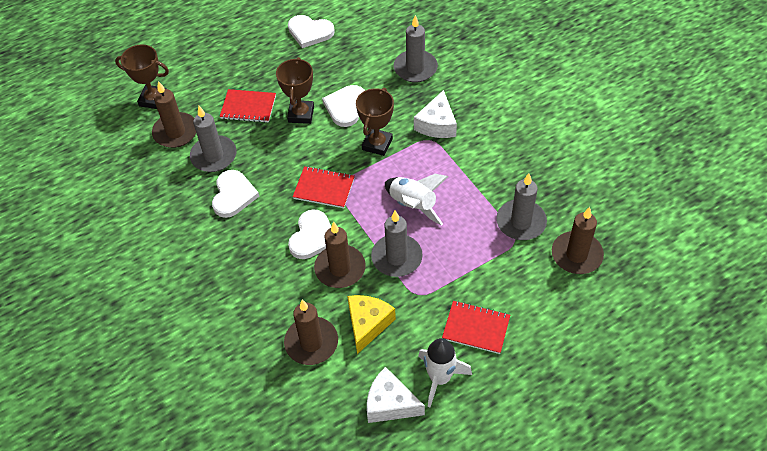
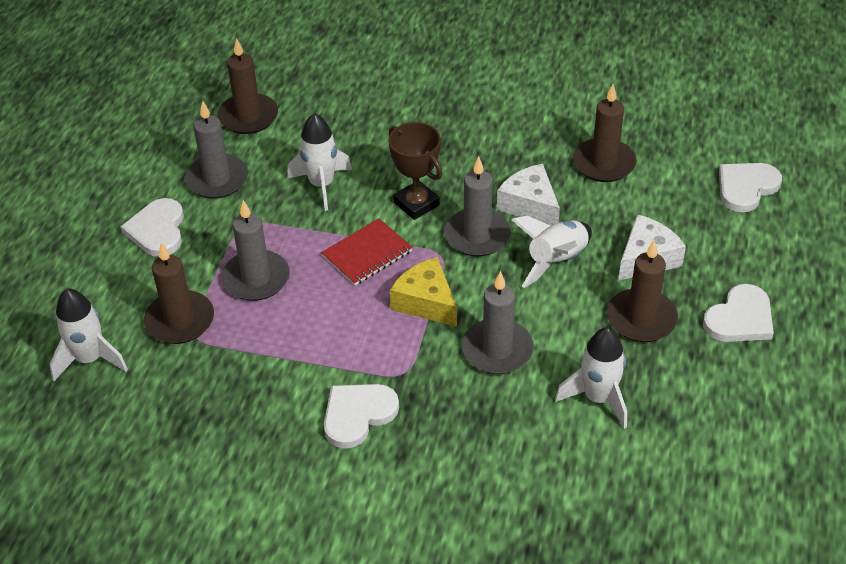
brown trophy: 3 -> 1
red notebook: 3 -> 1
white rocket: 2 -> 4

